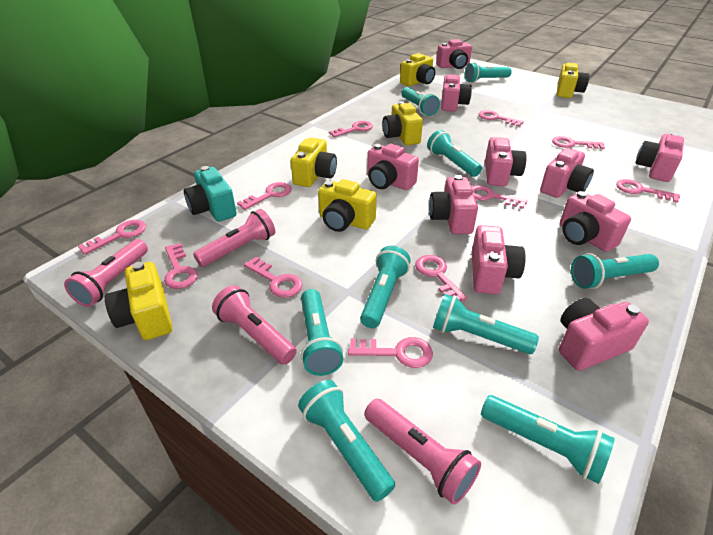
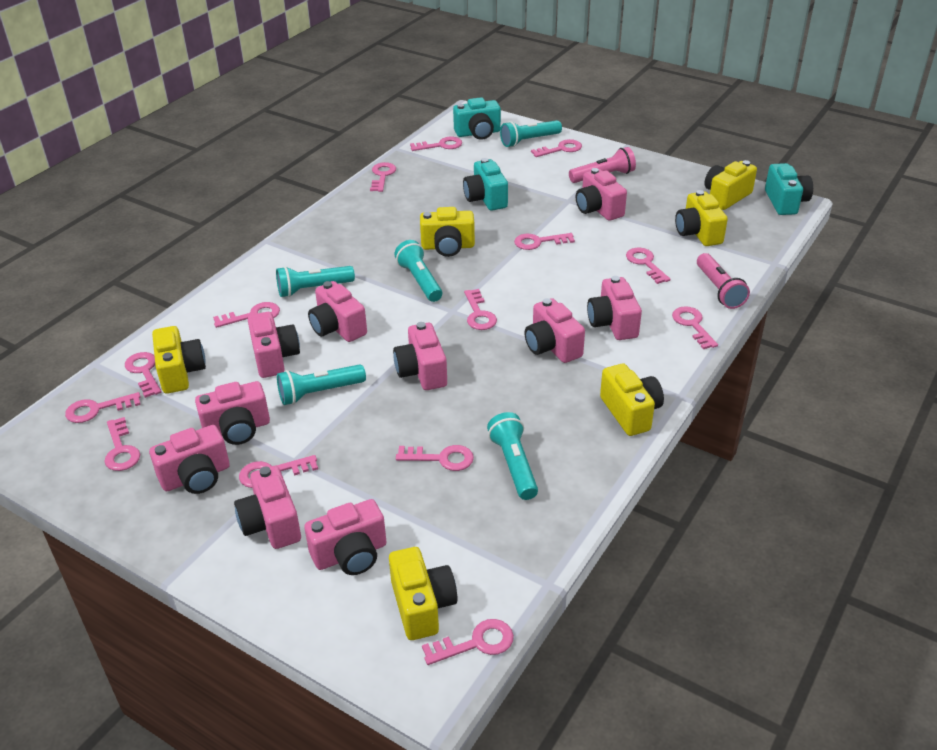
pink flashlight: 4 -> 2
pink key: 11 -> 14
turquoise camera: 1 -> 3
turquoise flashlight: 9 -> 5

